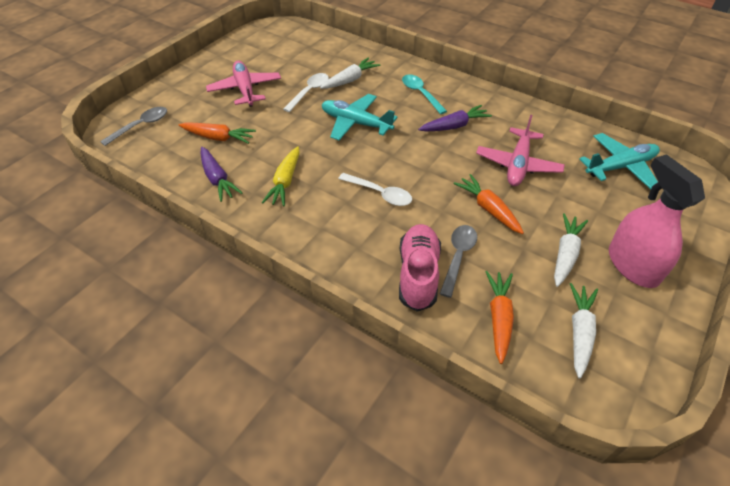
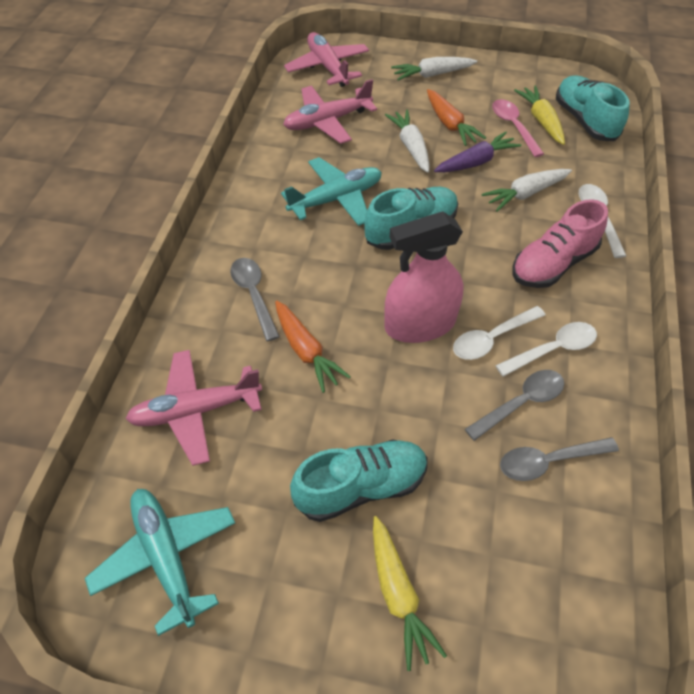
grey spoon: 2 -> 3
orange carrot: 3 -> 2
pink plane: 2 -> 3
pink spoon: 0 -> 1
purple carrot: 2 -> 1
turquoise shoe: 0 -> 3
turquoise spoon: 1 -> 0
white spoon: 2 -> 3
yellow carrot: 1 -> 2

